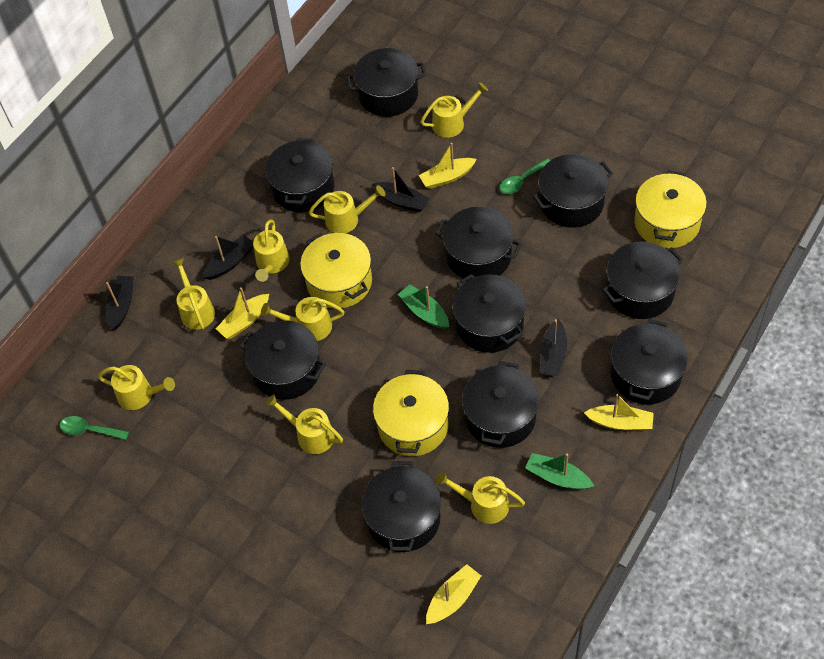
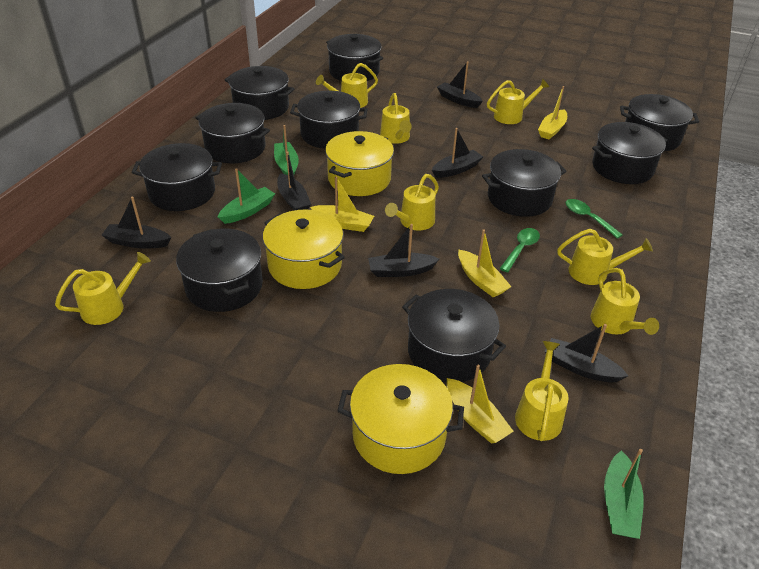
black boat: 4 -> 6
green boat: 2 -> 3

